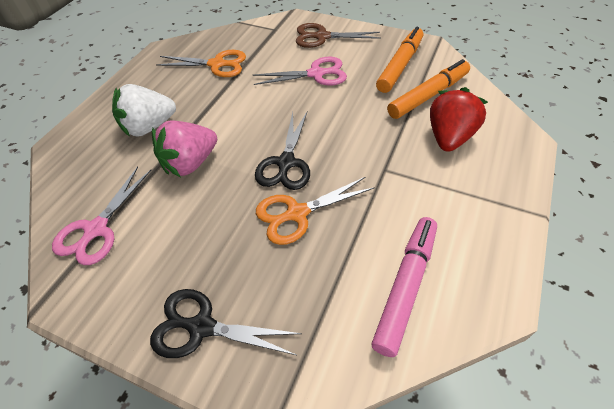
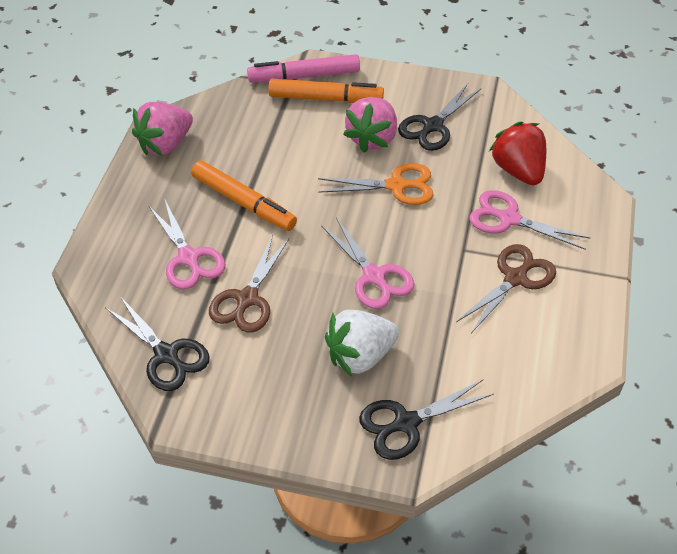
black scissors: 2 -> 3
brown scissors: 1 -> 2
orange scissors: 2 -> 1
pink scissors: 2 -> 3
pink strawberry: 1 -> 2

